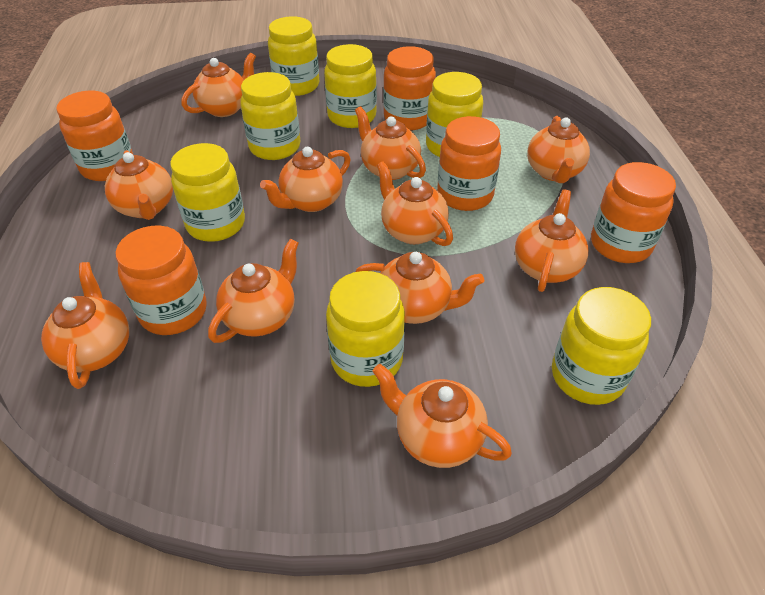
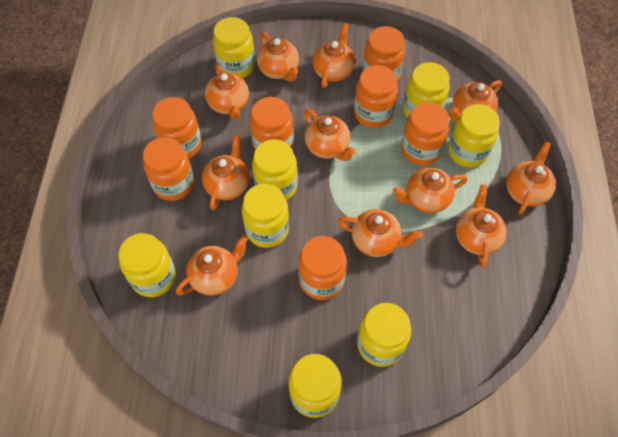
orange jar: 5 -> 7
yellow jar: 7 -> 8

